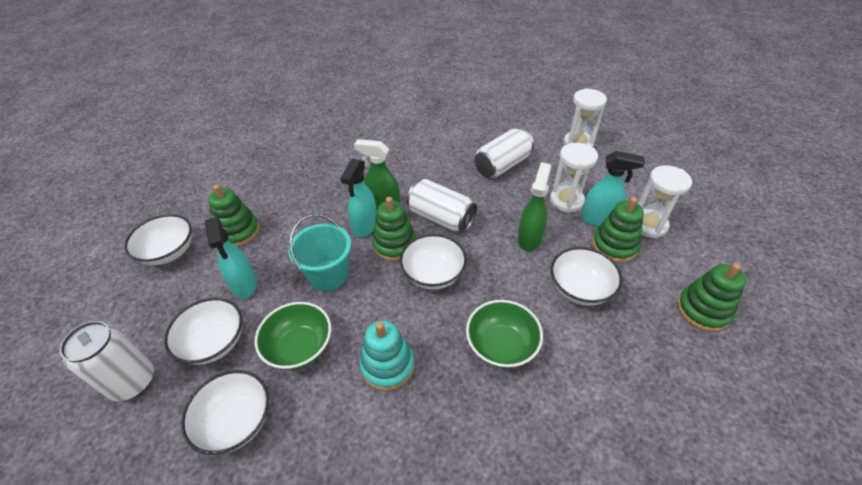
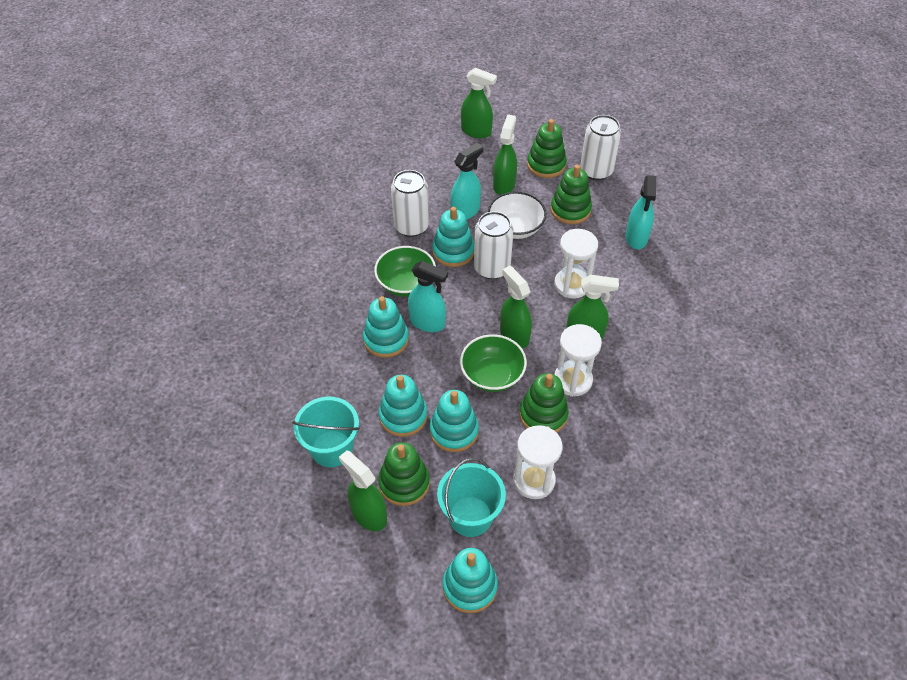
green spray bottle: 2 -> 5
turquoise bucket: 1 -> 2
turquoise stacking toy: 1 -> 5
white bowl: 5 -> 1

